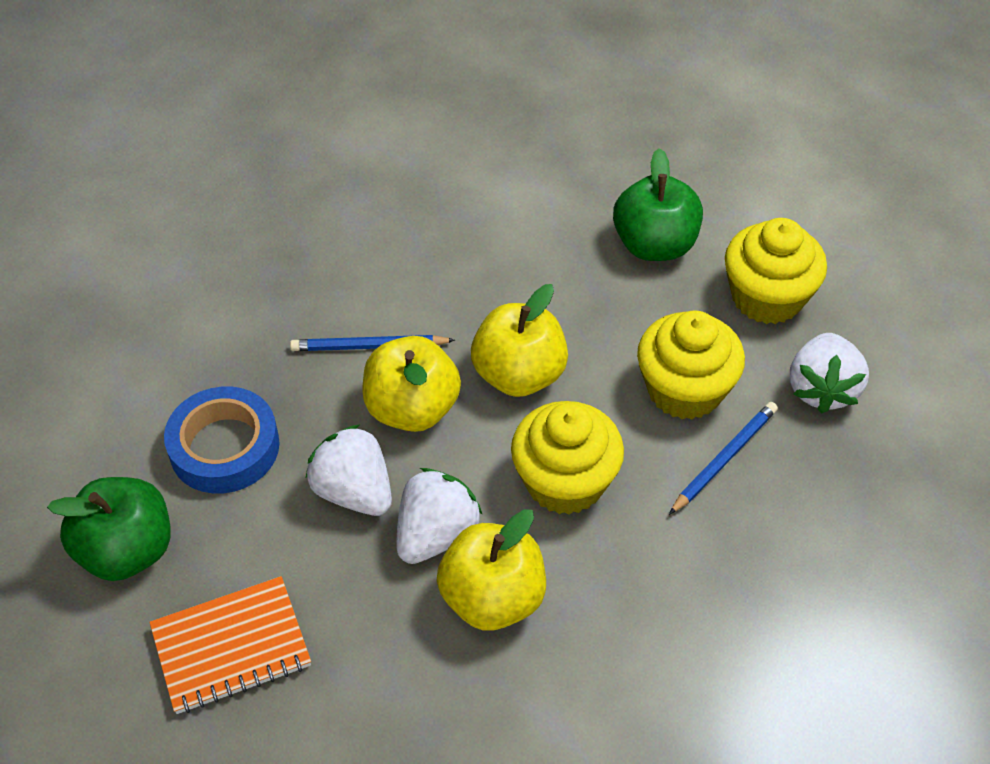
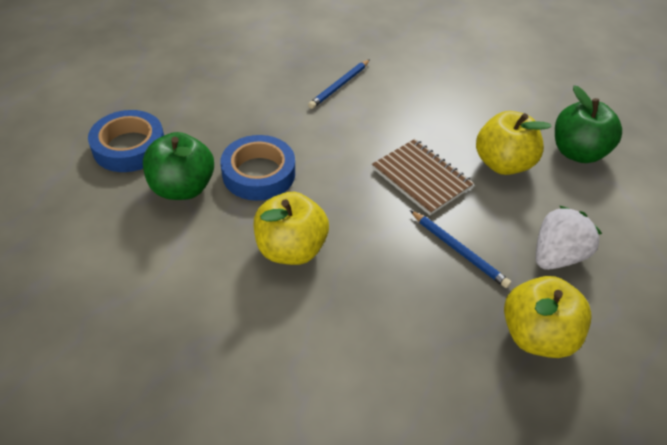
blue tape: 1 -> 2
brown notebook: 0 -> 1
orange notebook: 1 -> 0
white strawberry: 3 -> 1
yellow cupcake: 3 -> 0

